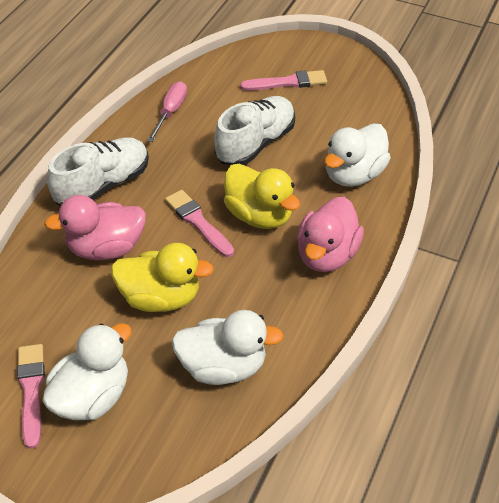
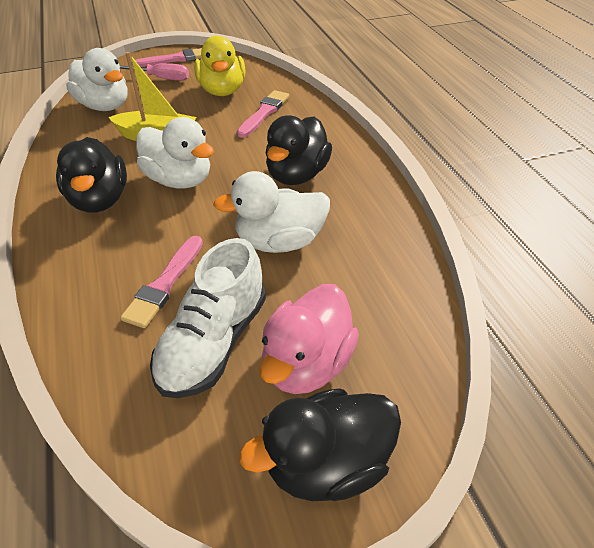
black duck: 0 -> 3
pink duck: 2 -> 1
white shoe: 2 -> 1
yellow boat: 0 -> 1
yellow duck: 2 -> 1

